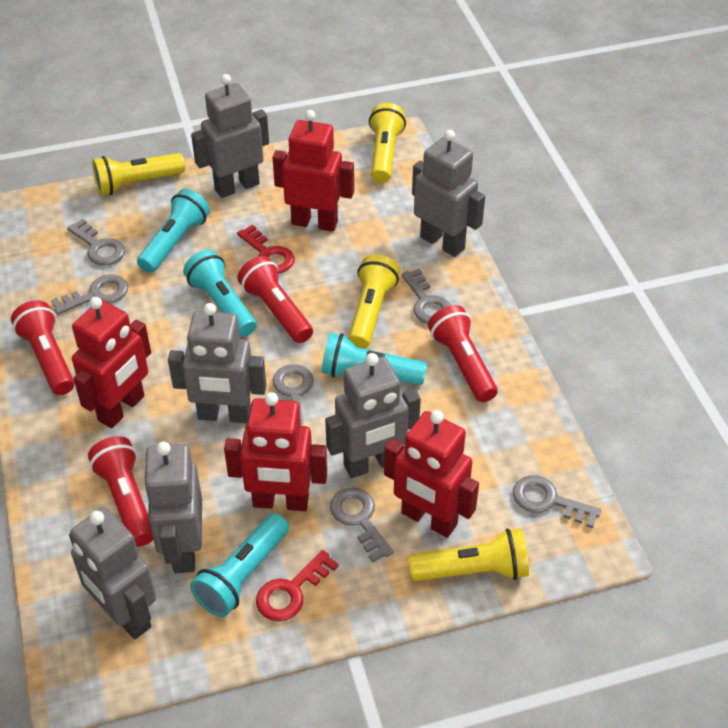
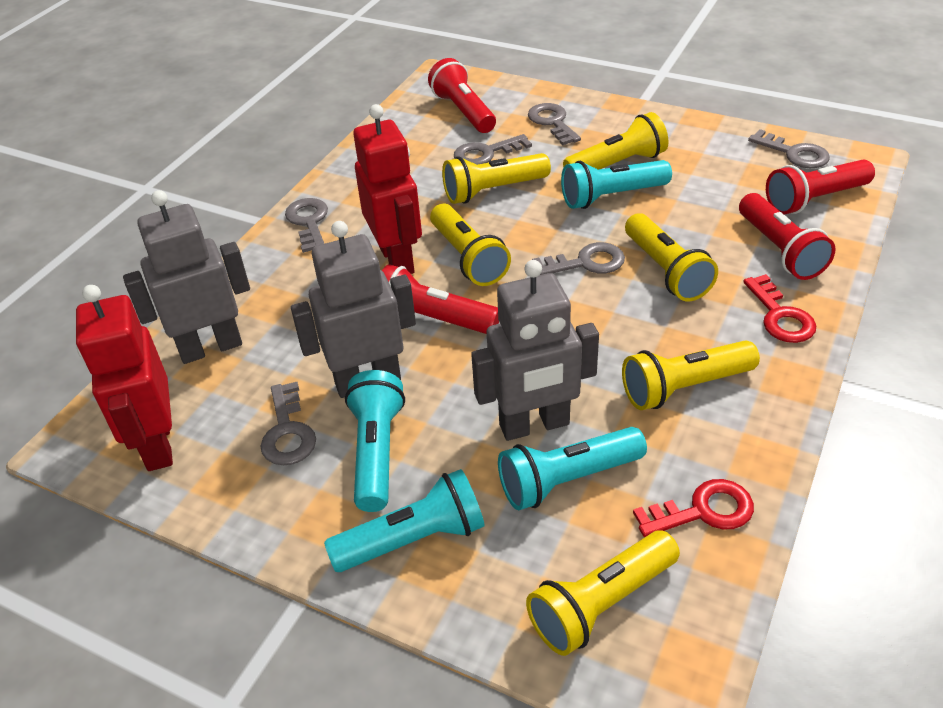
grey robot: 6 -> 3
red robot: 4 -> 2
yellow flashlight: 4 -> 6

